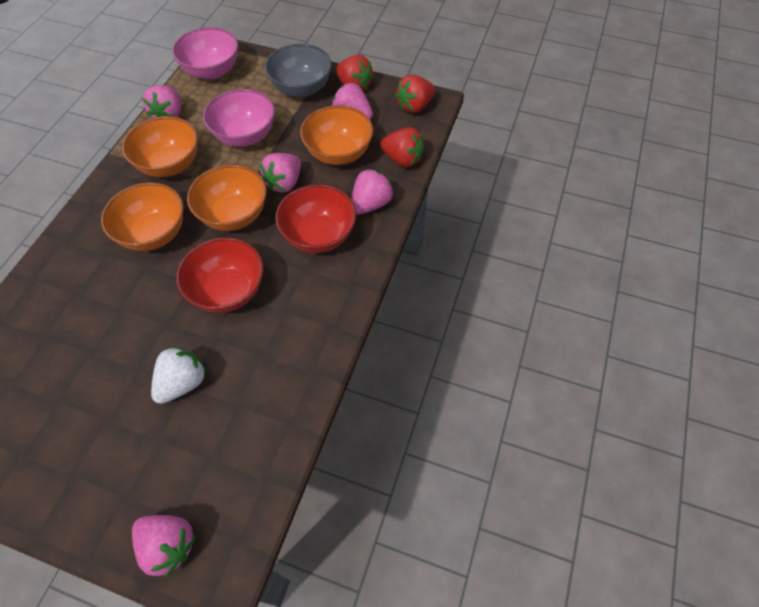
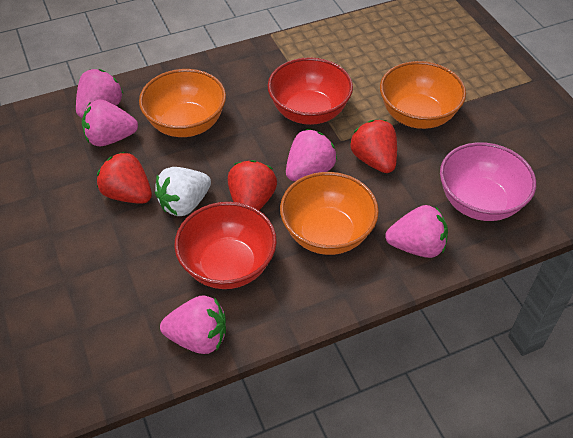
grey bowl: 1 -> 0
orange bowl: 4 -> 3
pink bowl: 2 -> 1

